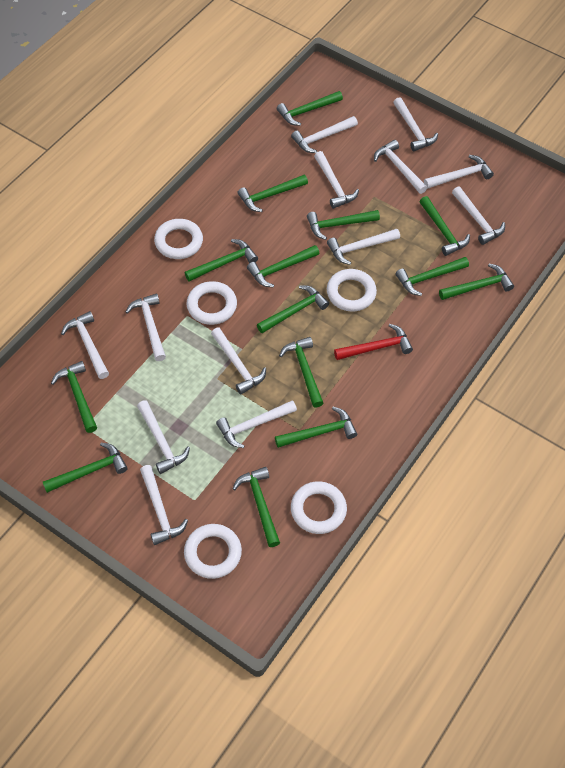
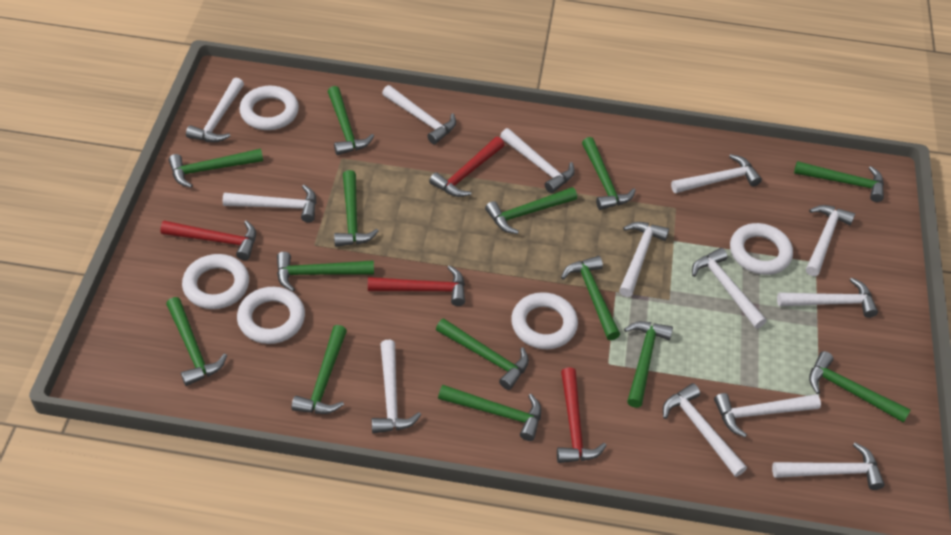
red hammer: 1 -> 4

